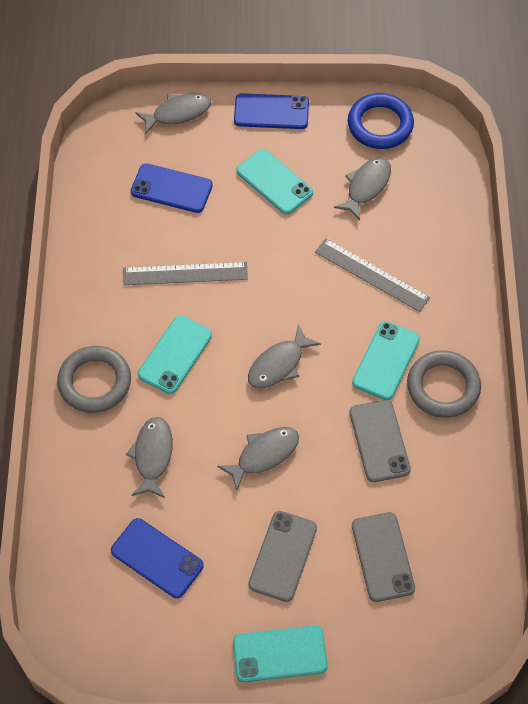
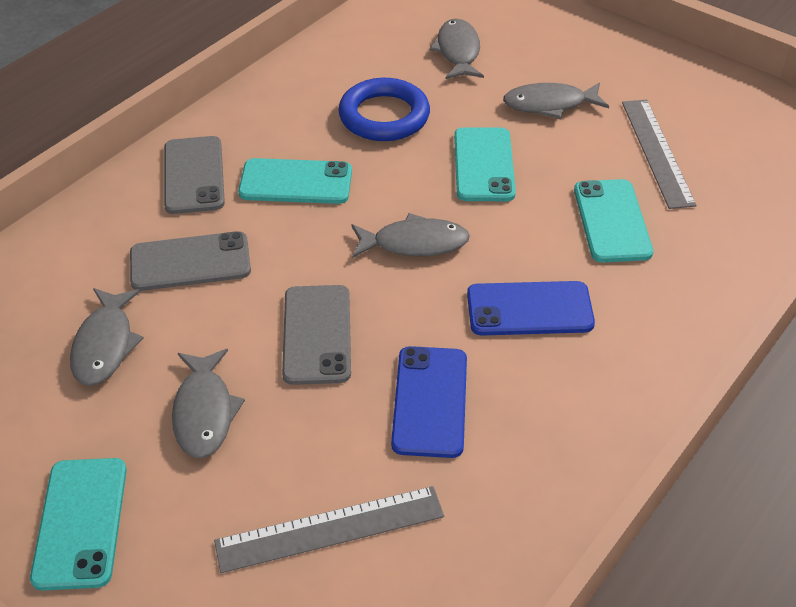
blue phone: 3 -> 2
grey ring: 2 -> 0

